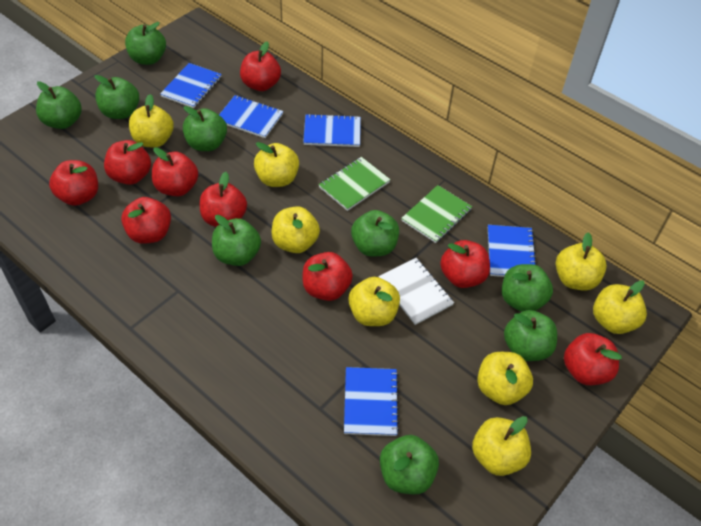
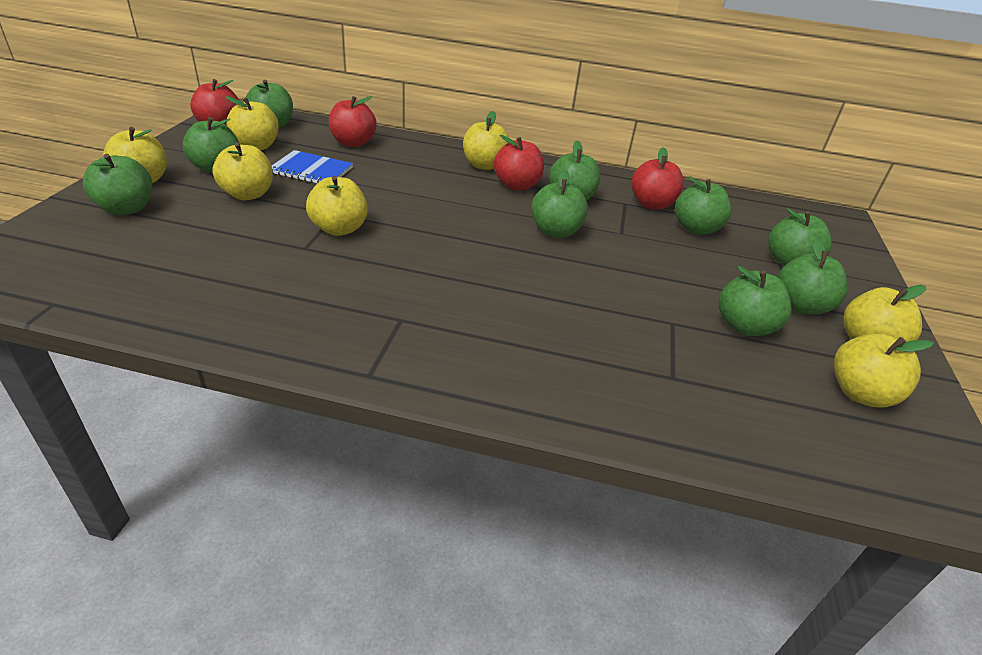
blue notebook: 5 -> 1
green notebook: 2 -> 0
red apple: 9 -> 4
white notebook: 1 -> 0
yellow apple: 8 -> 7

